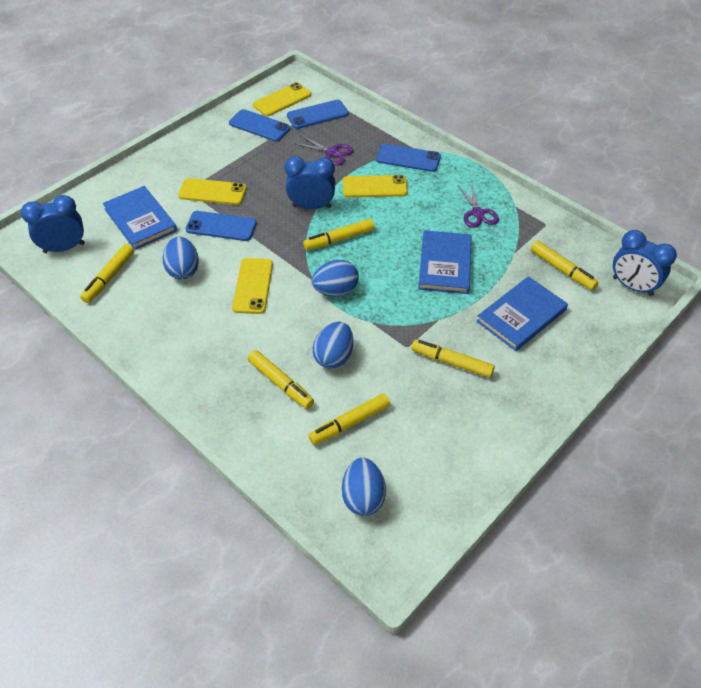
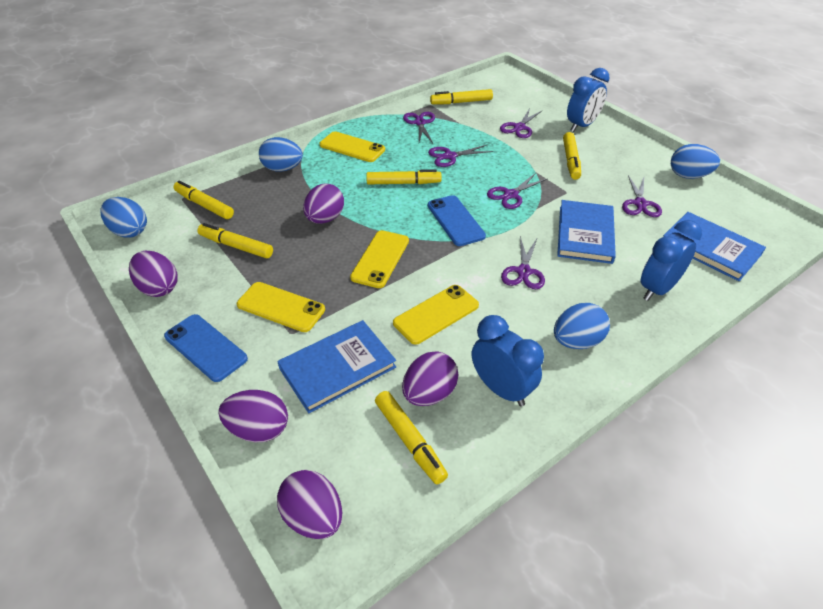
blue phone: 4 -> 2
purple egg: 0 -> 5
purple scissors: 2 -> 6

